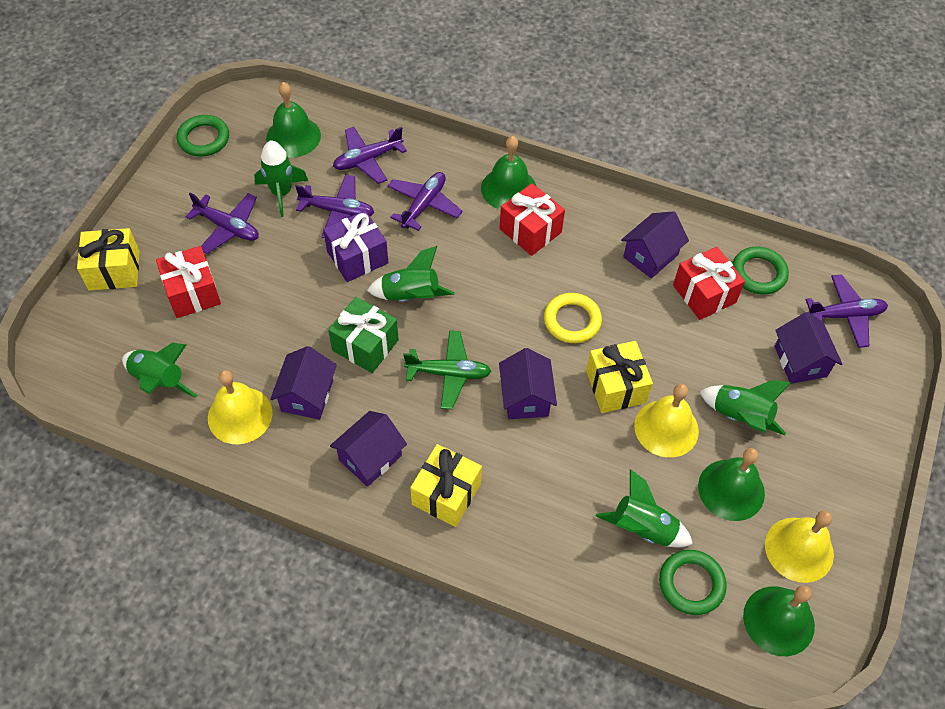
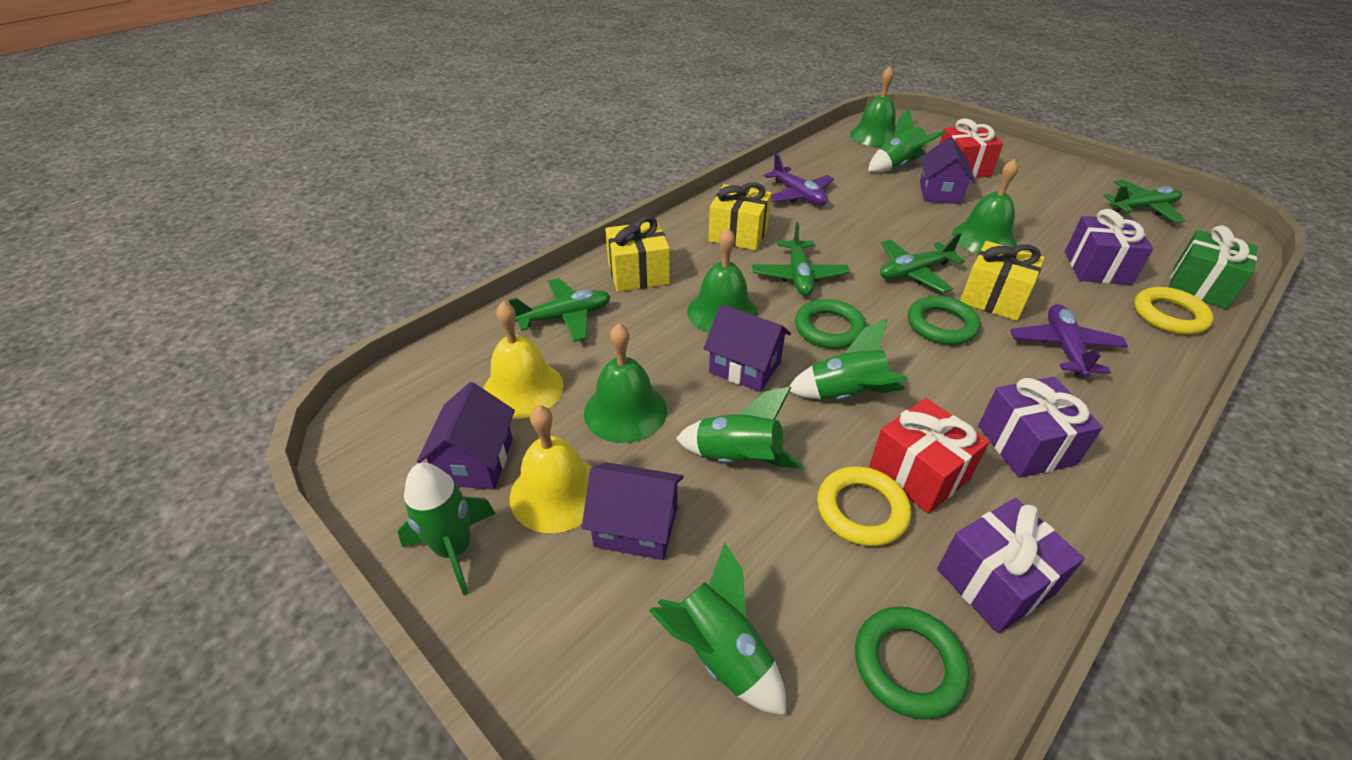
green plane: 1 -> 4
purple gift: 1 -> 3
purple house: 5 -> 4
purple plane: 5 -> 2
red gift: 3 -> 2
yellow bell: 3 -> 2
yellow ring: 1 -> 2

